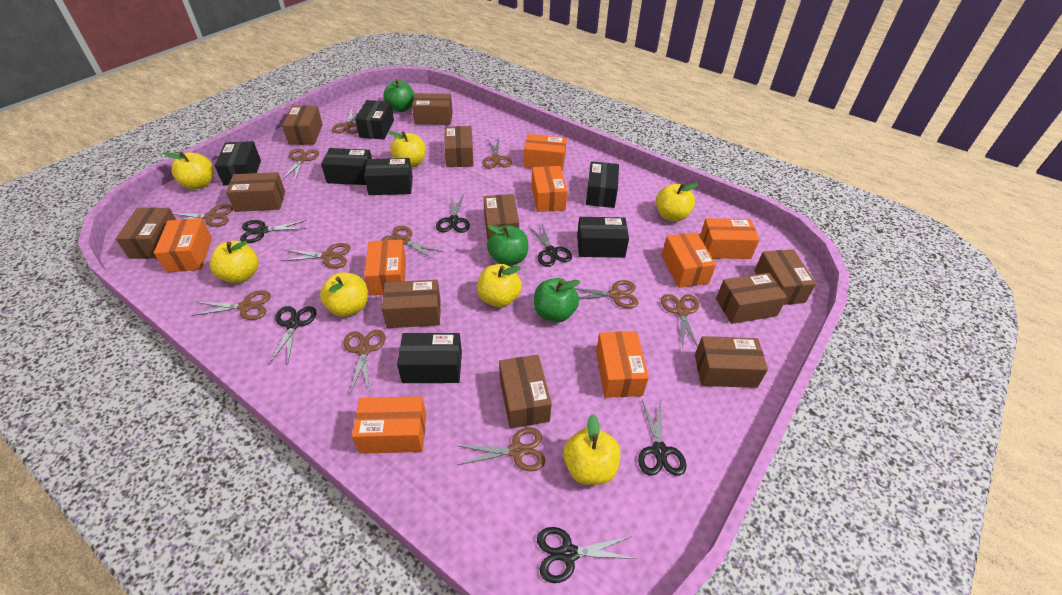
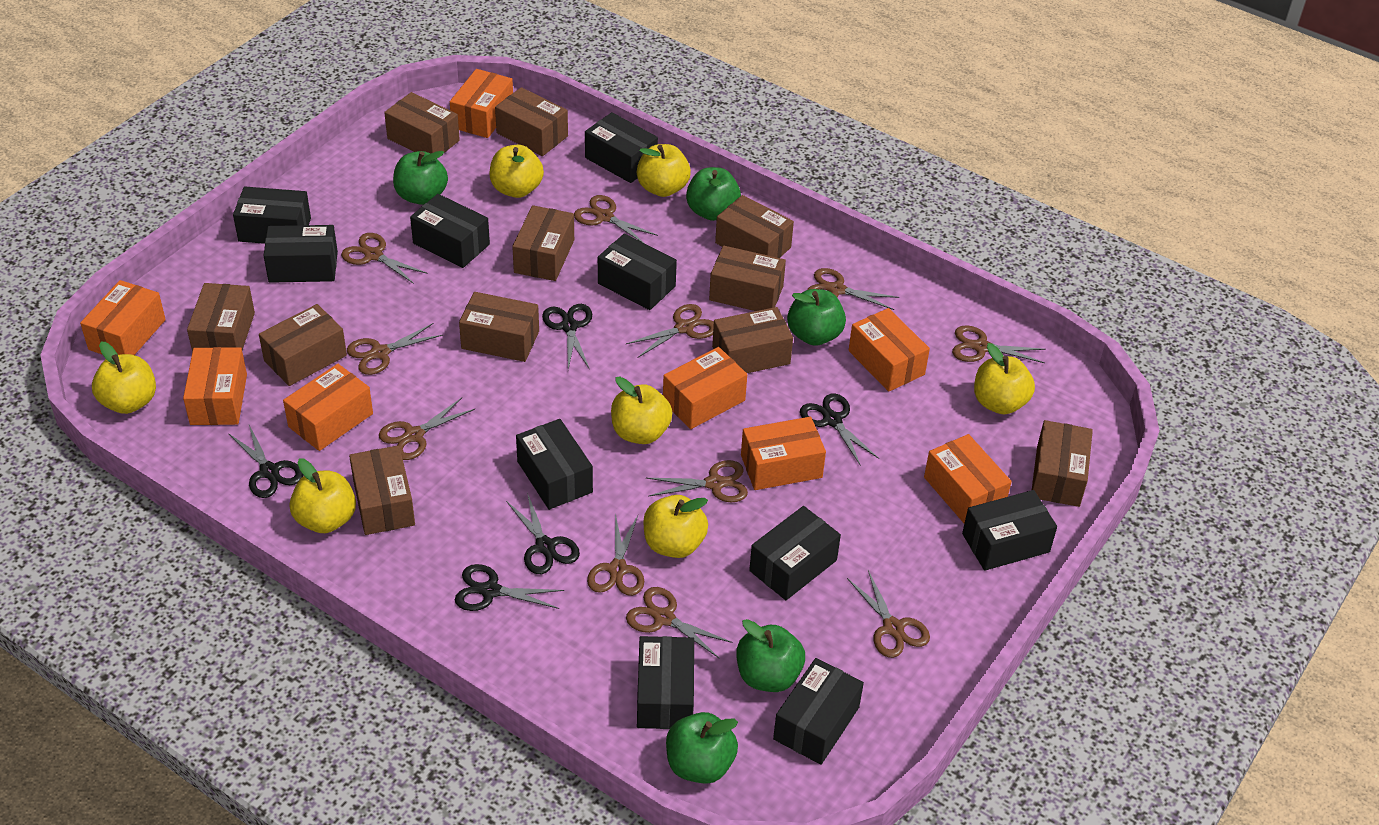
black box: 7 -> 10
black scissors: 6 -> 5
green apple: 3 -> 5

